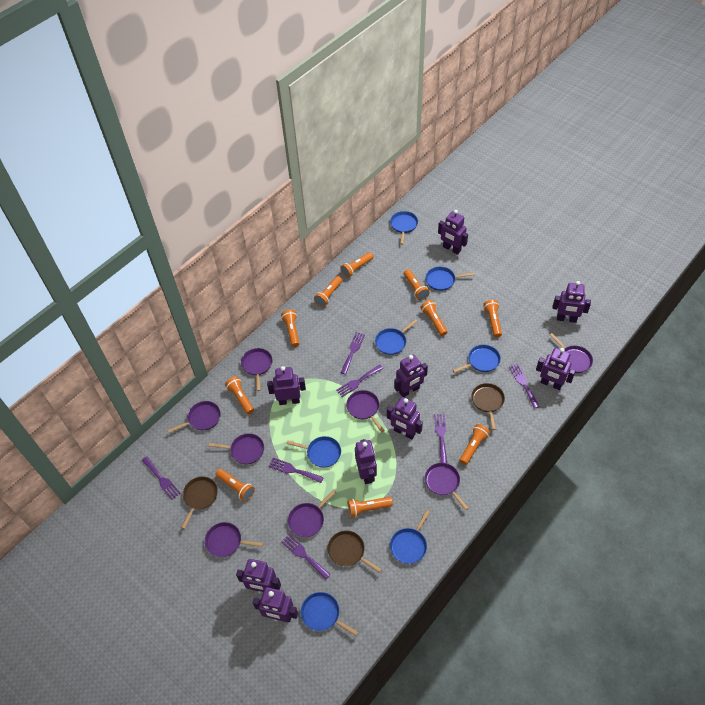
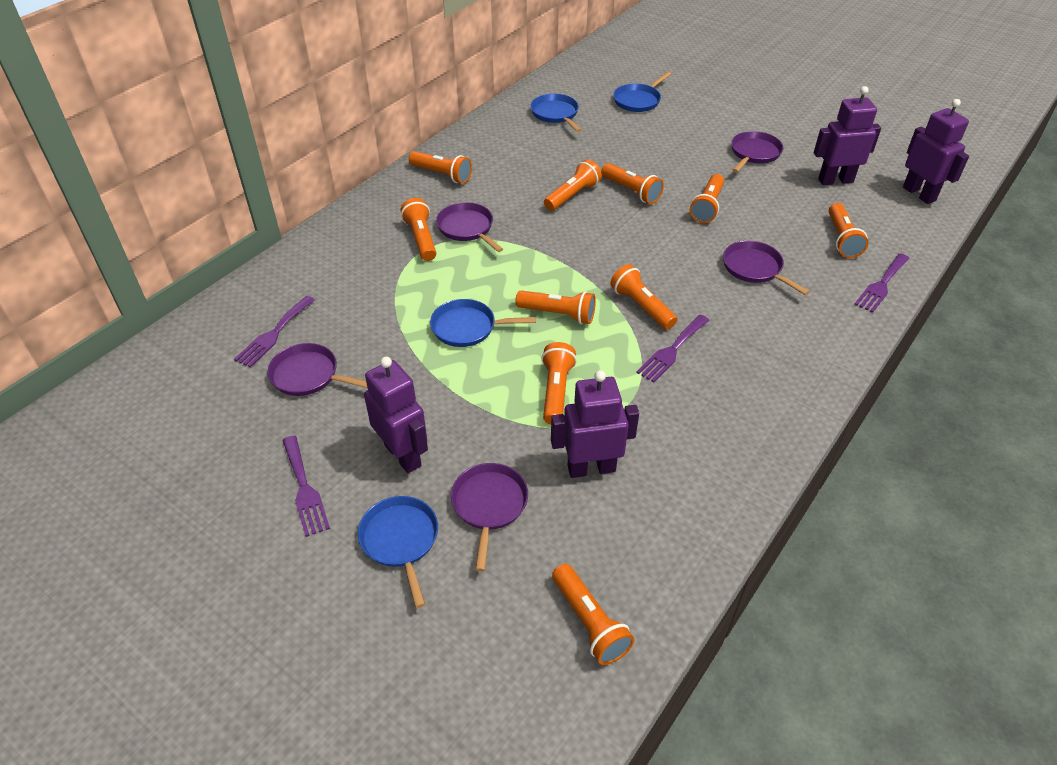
blue pan: 7 -> 4
brown pan: 3 -> 0
purple fork: 7 -> 4
purple pan: 8 -> 5
purple robot: 9 -> 4

